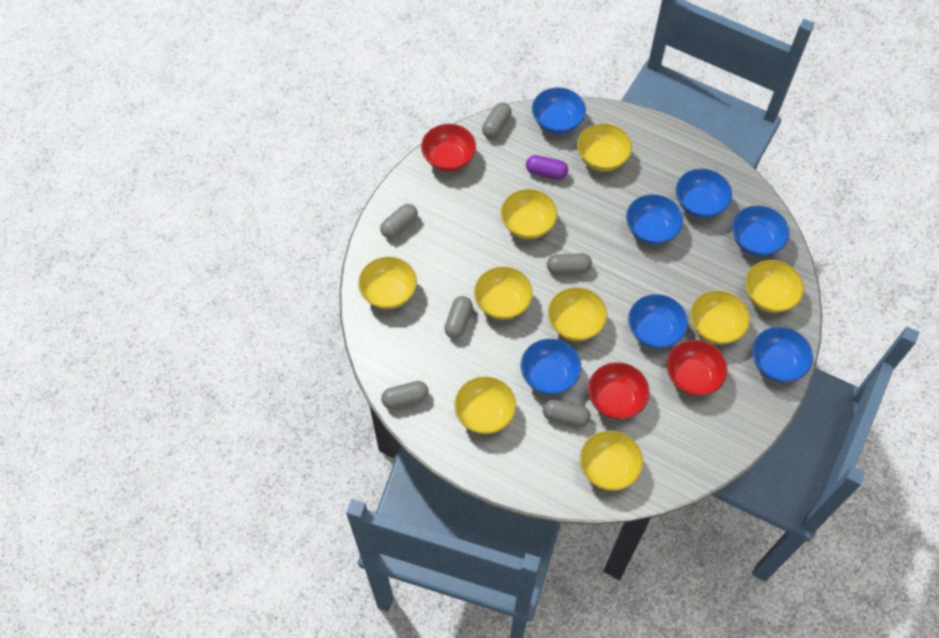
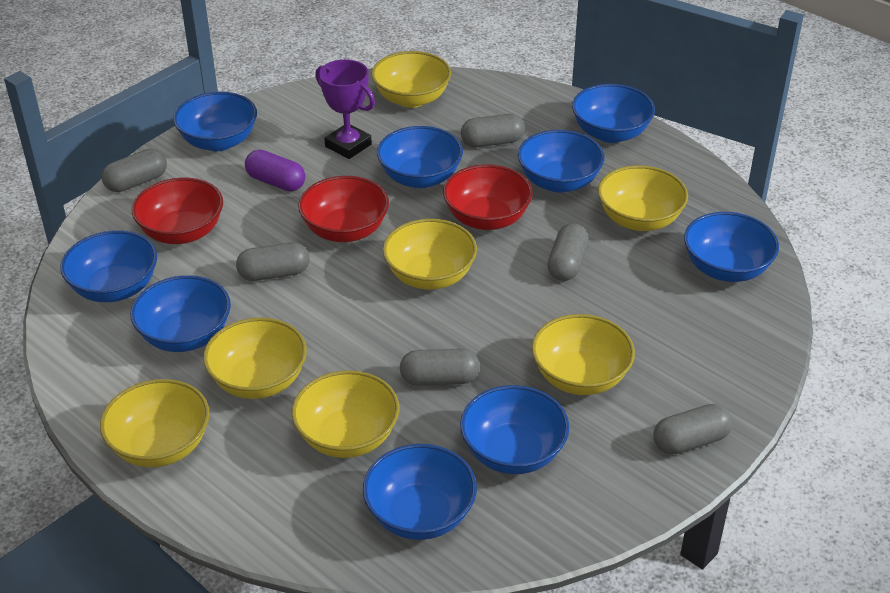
blue bowl: 7 -> 9
purple trophy: 0 -> 1
yellow bowl: 9 -> 7

